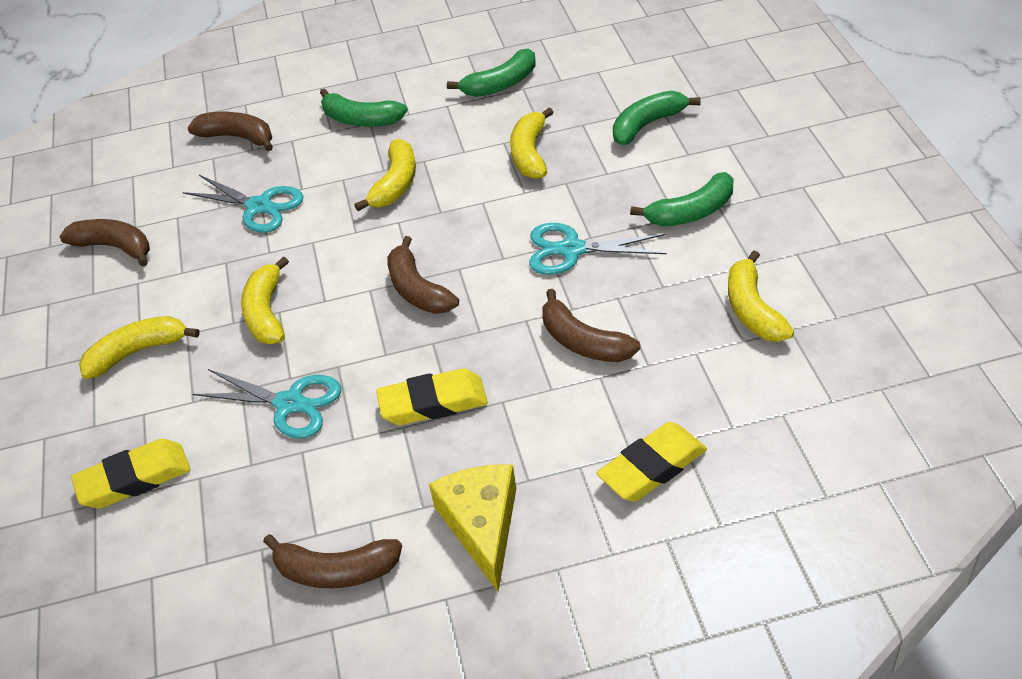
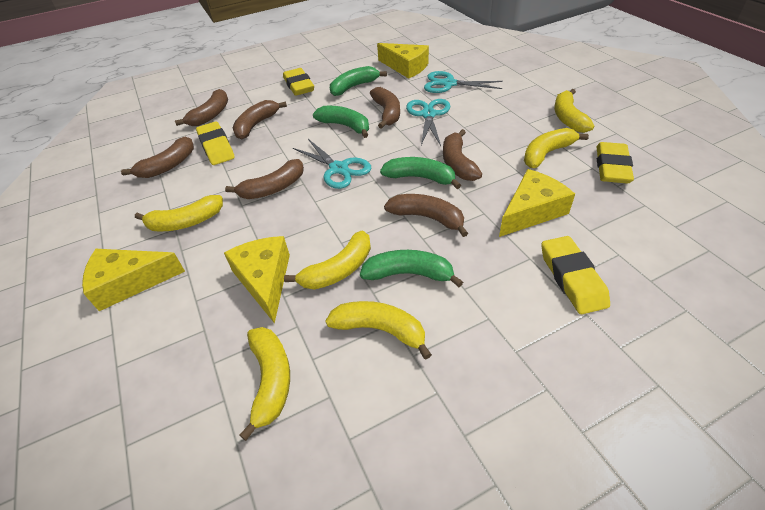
brown banana: 5 -> 7
yellow banana: 5 -> 6
yellow cheese: 1 -> 4
yellow eraser: 3 -> 4

